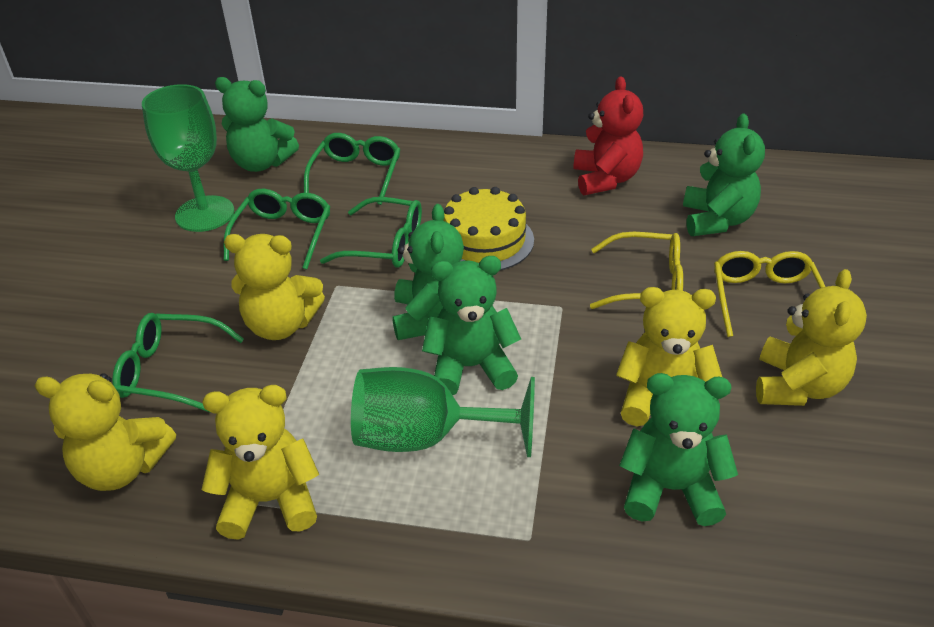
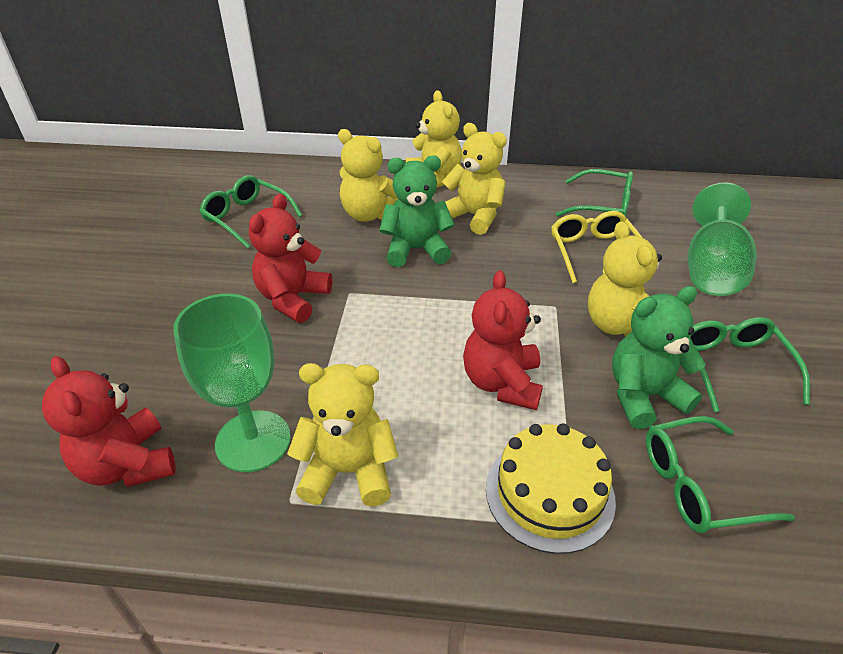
green teddy bear: 5 -> 2
red teddy bear: 1 -> 3
yellow glasses: 2 -> 1

